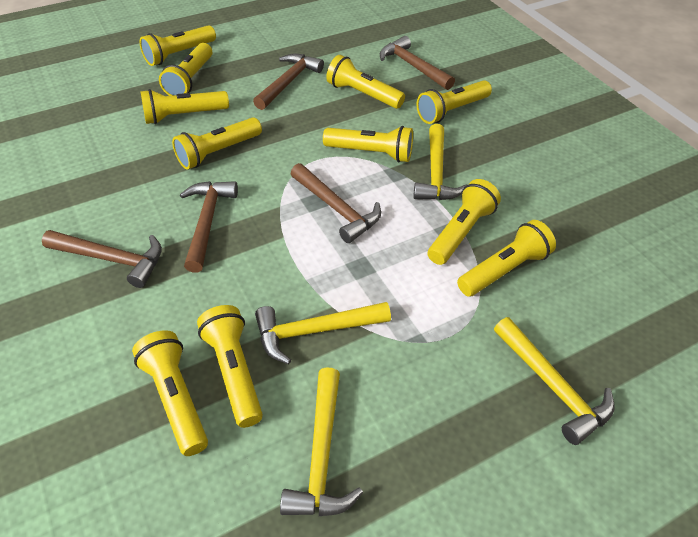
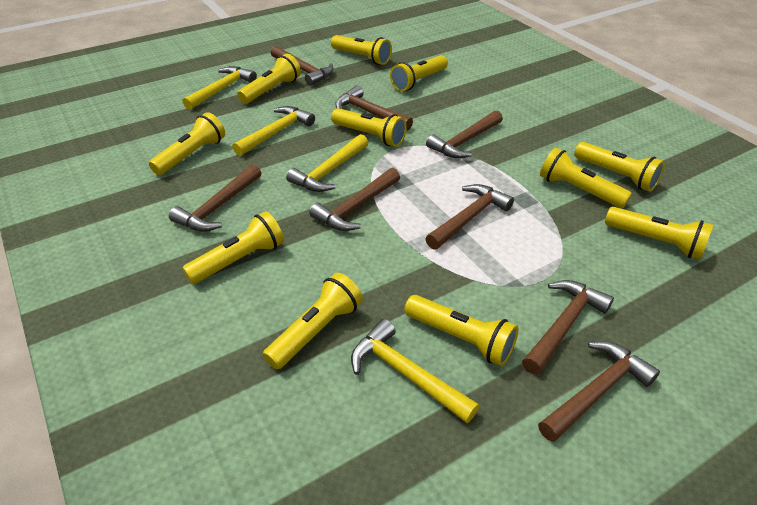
brown hammer: 5 -> 8

